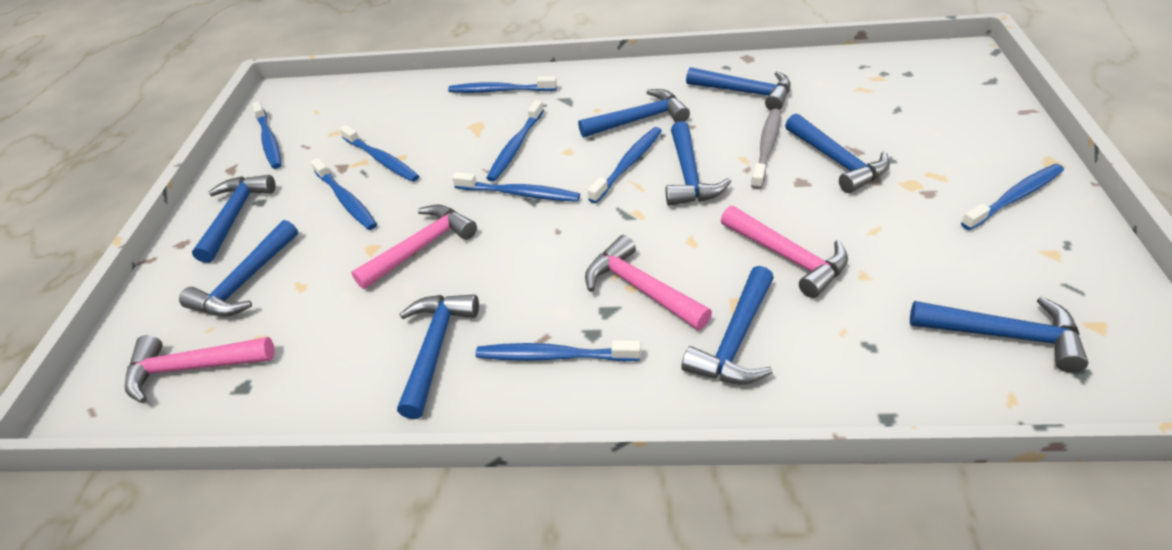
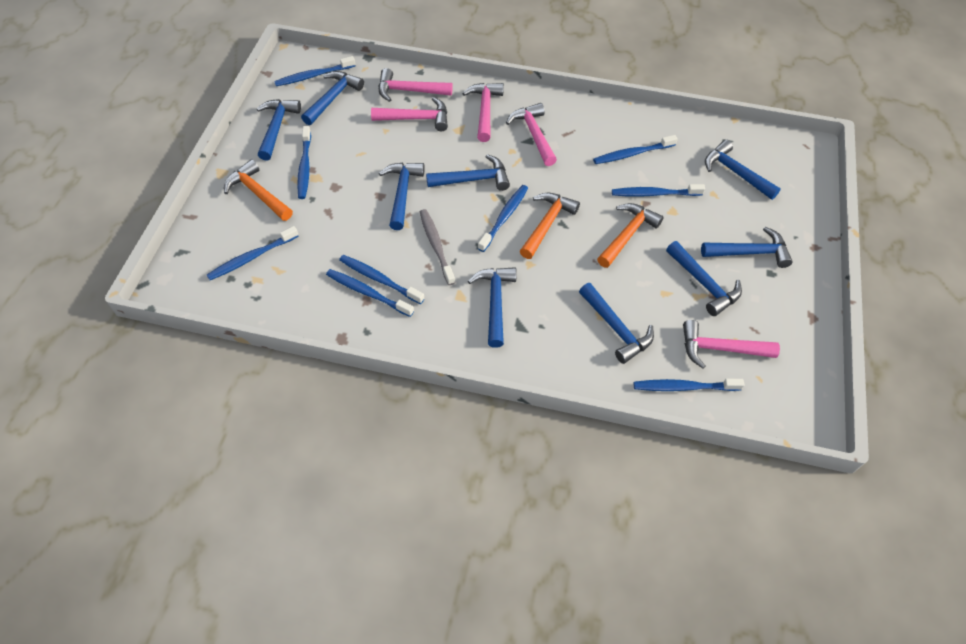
orange hammer: 0 -> 3
pink hammer: 4 -> 5

